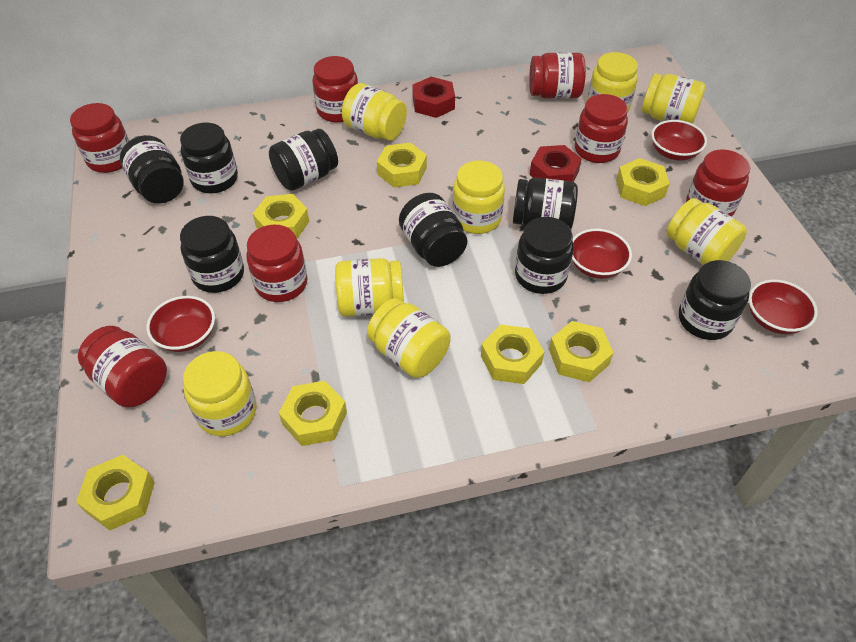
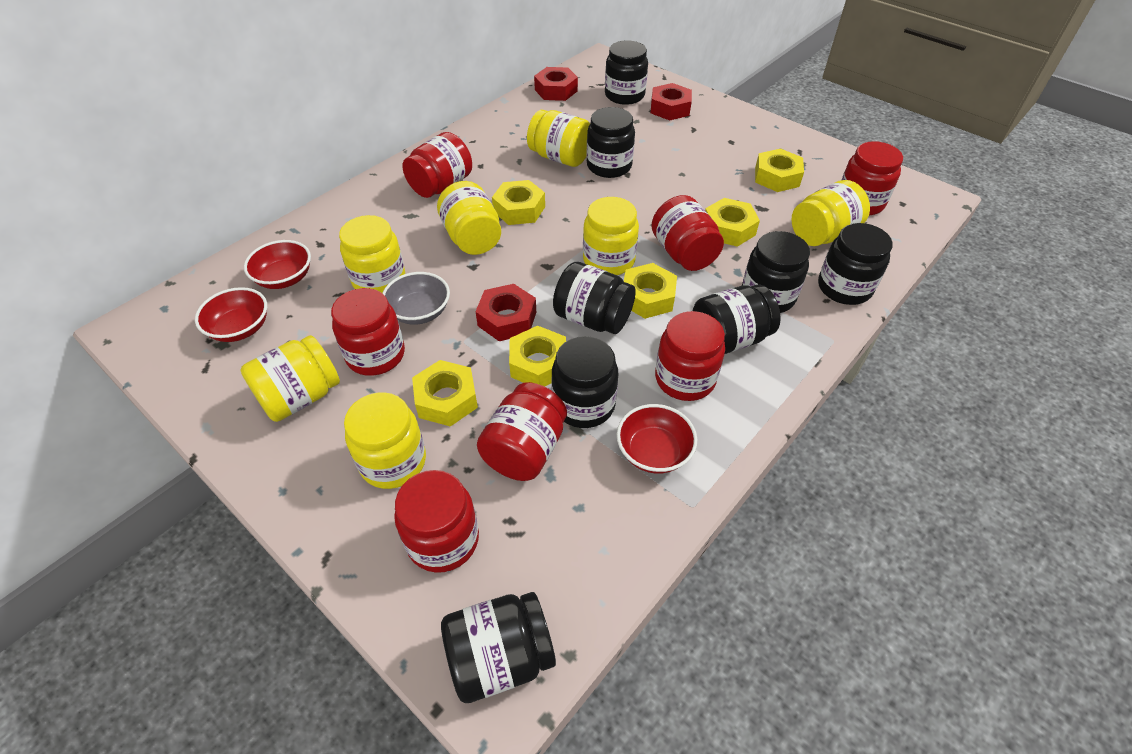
grey bowl: 0 -> 1
red bowl: 4 -> 3
red nut: 2 -> 3
yellow jar: 8 -> 7
yellow nut: 7 -> 6

